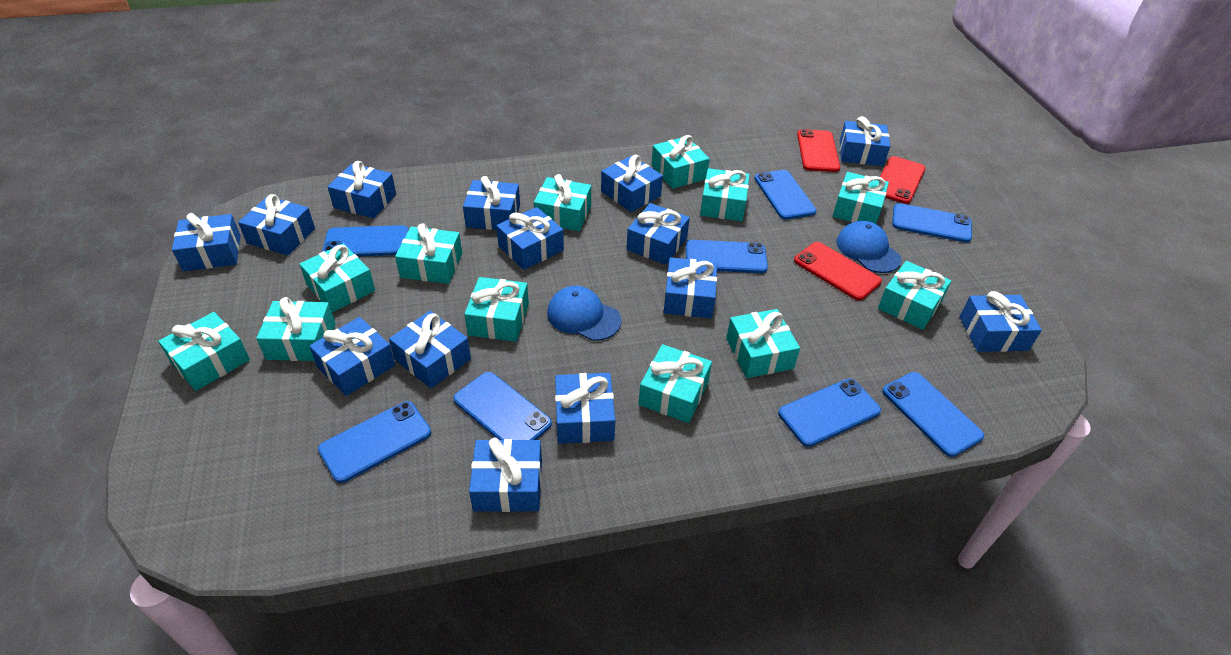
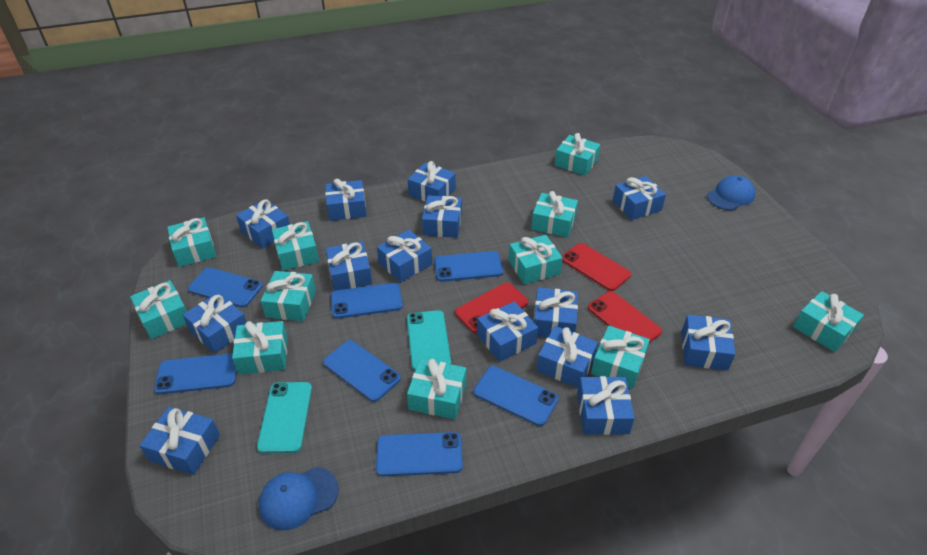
blue phone: 8 -> 7
turquoise gift: 12 -> 11
turquoise phone: 0 -> 2

